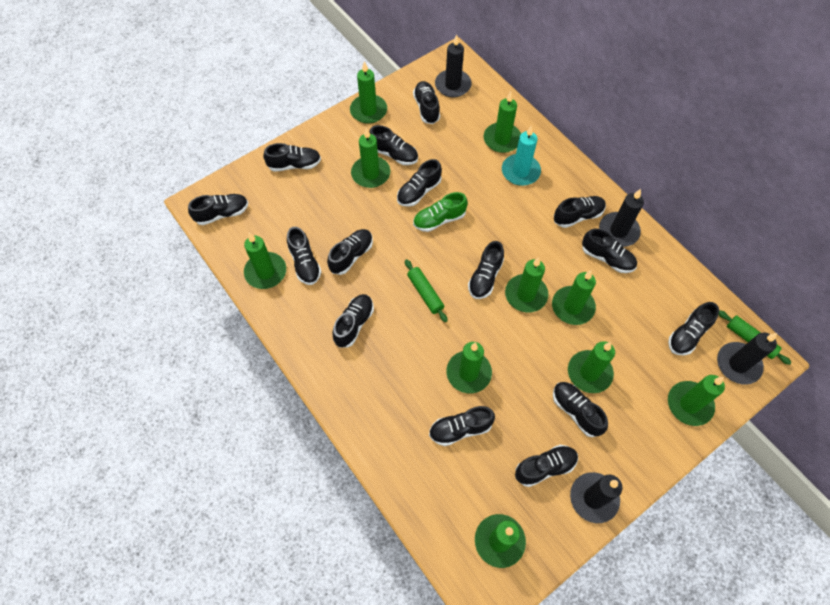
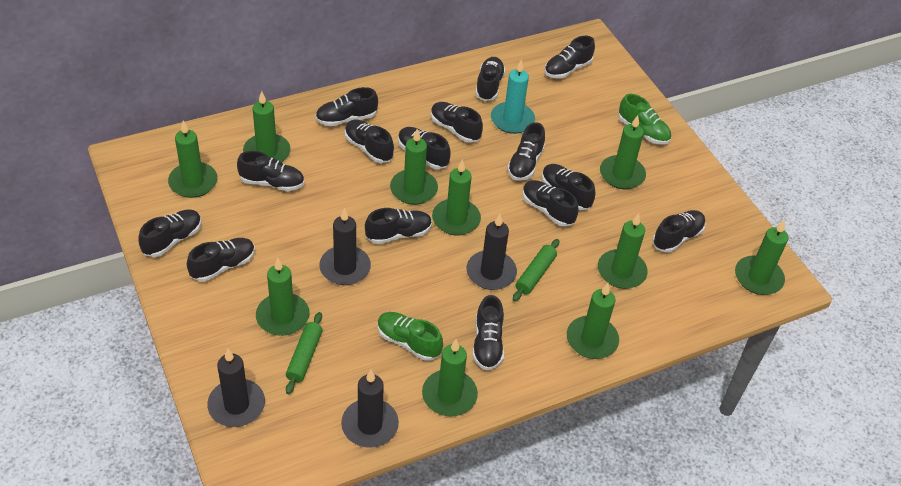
green shoe: 1 -> 2

